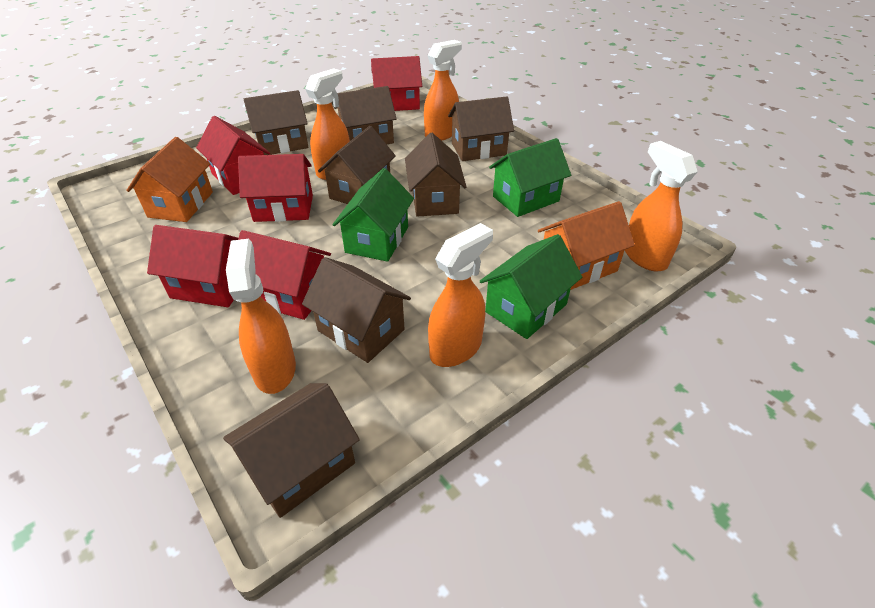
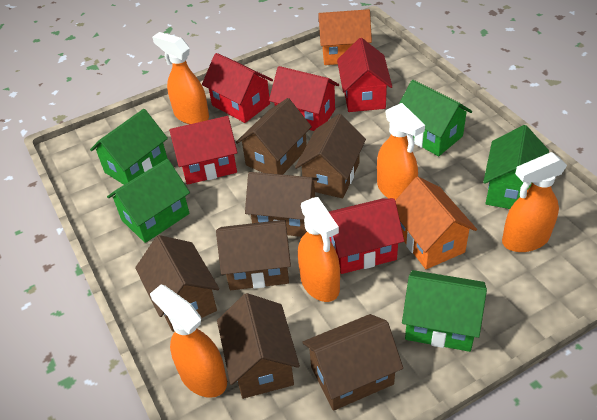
green house: 3 -> 5

